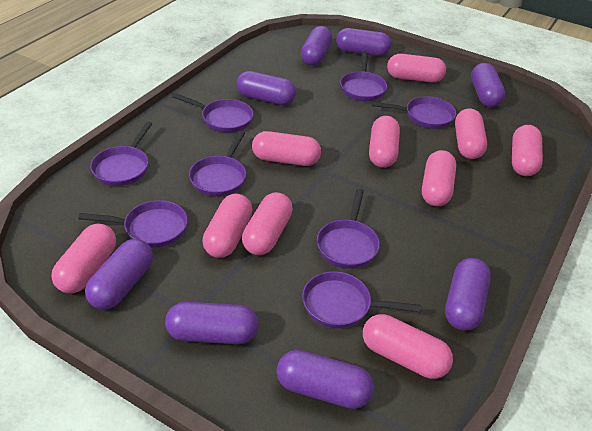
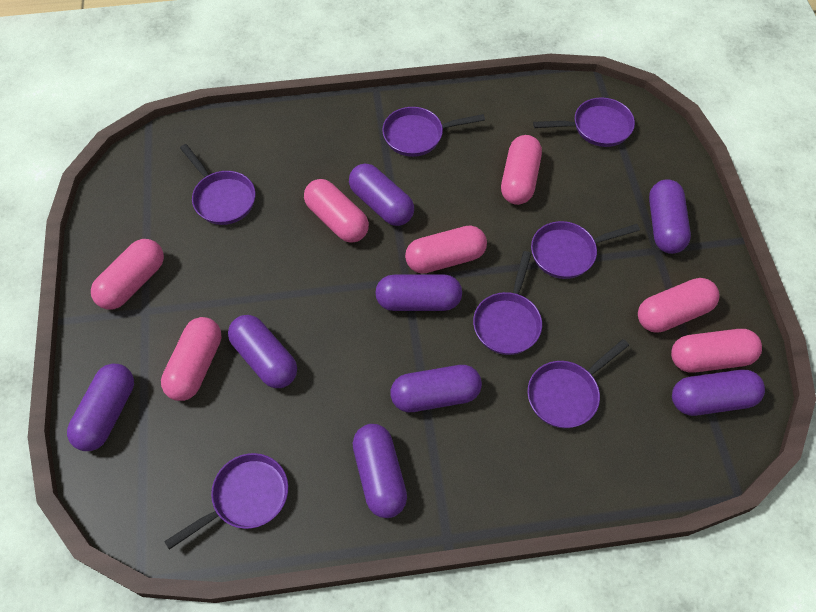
pink capsule: 10 -> 7
purple pan: 8 -> 7

